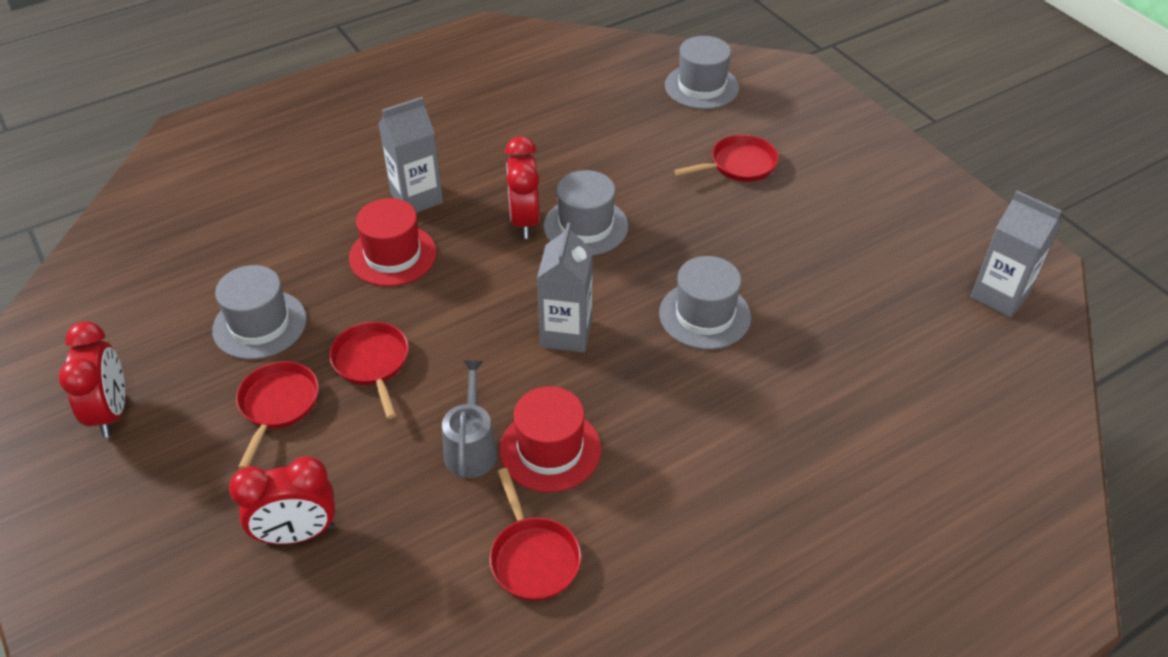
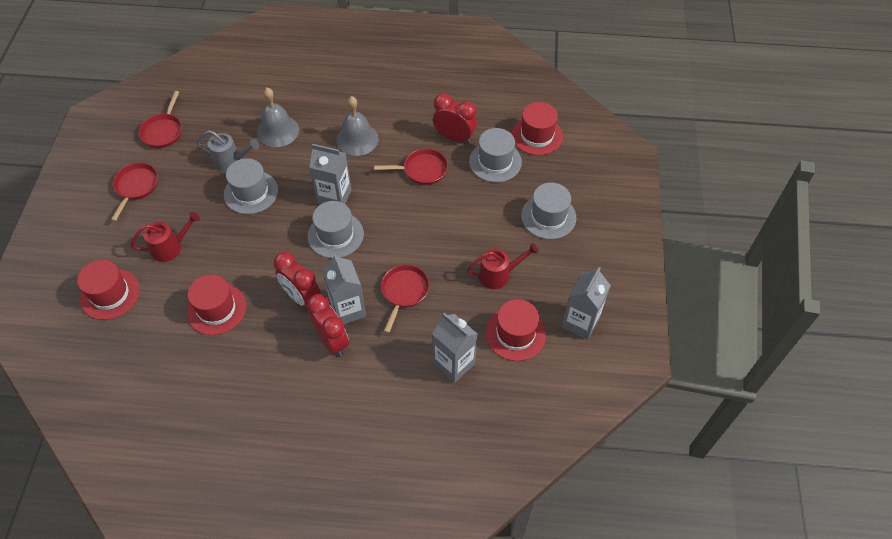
grey bell: 0 -> 2
grey carton: 3 -> 4
red hat: 2 -> 4
red watering can: 0 -> 2

